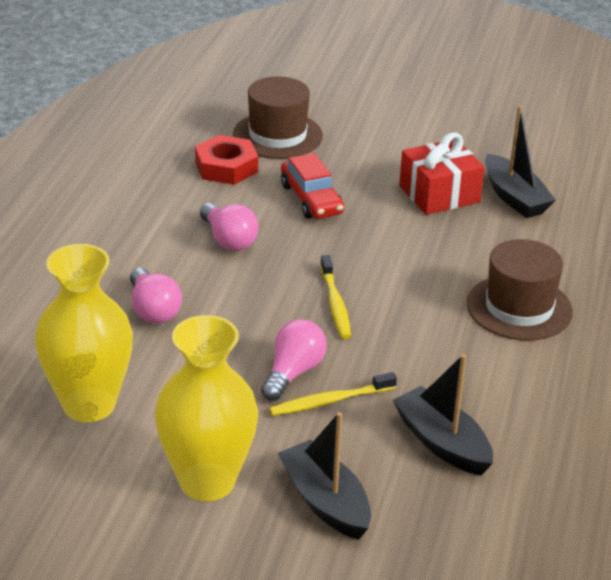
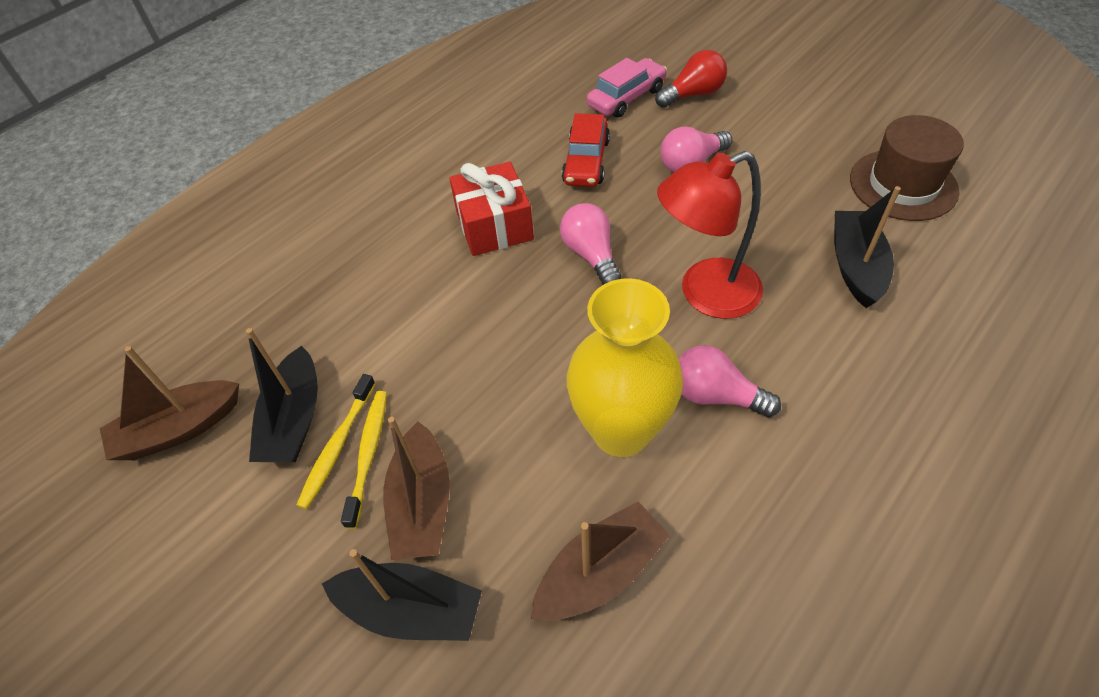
brown boat: 0 -> 3
brown hat: 2 -> 1
pink car: 0 -> 1
red lamp: 0 -> 1
red light bulb: 0 -> 1
red nut: 1 -> 0
yellow vase: 2 -> 1

